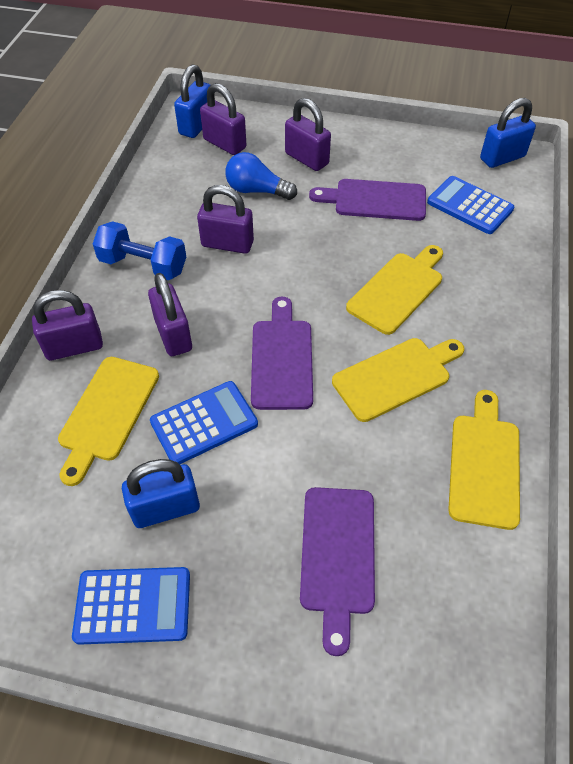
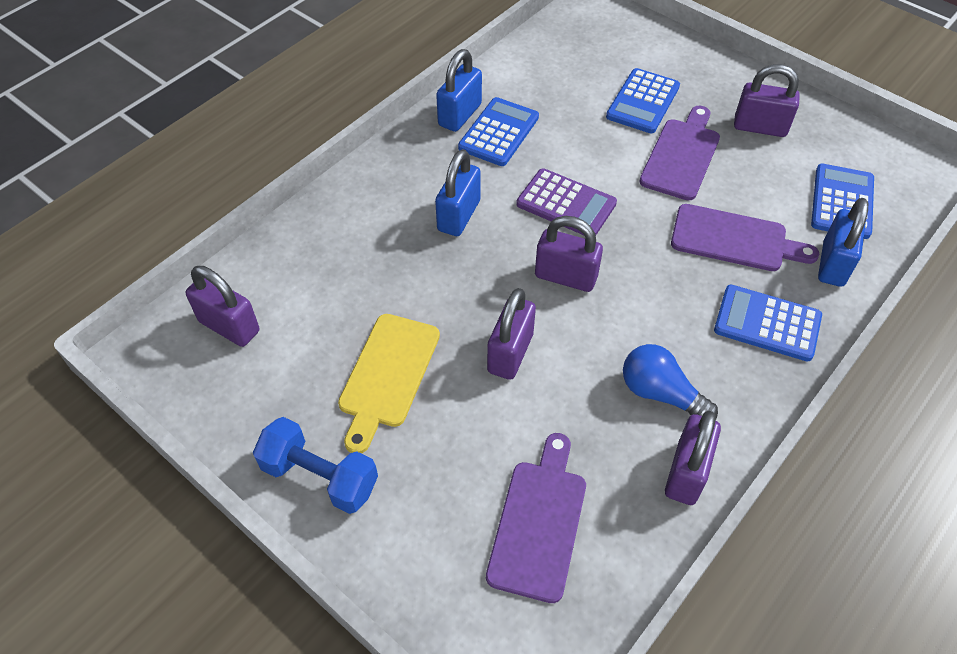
blue calculator: 3 -> 4
purple calculator: 0 -> 1
yellow cutting board: 4 -> 1

